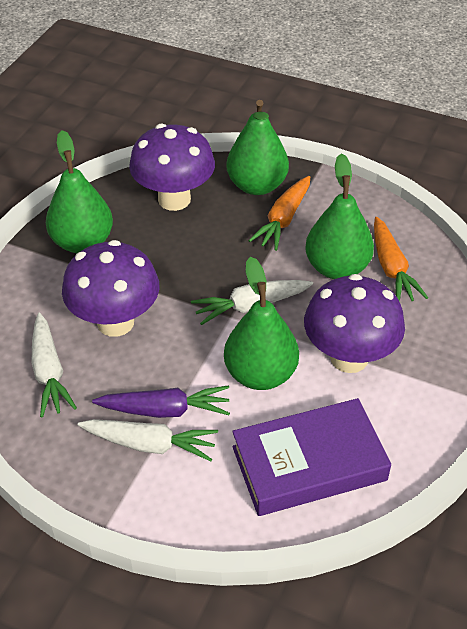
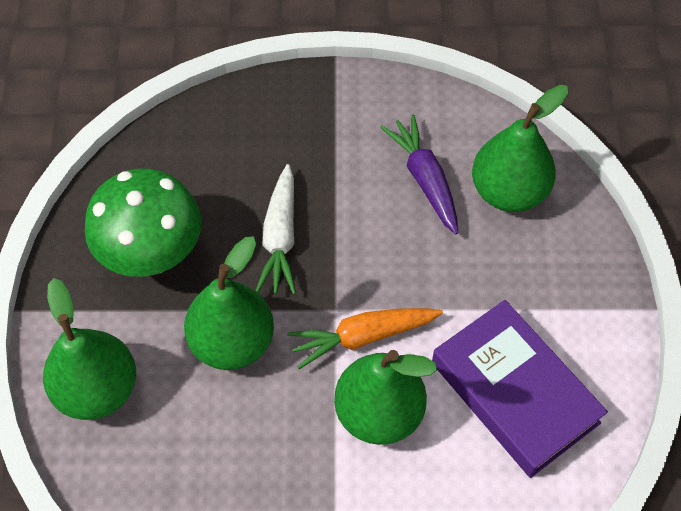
green mushroom: 0 -> 1
orange carrot: 2 -> 1
purple mushroom: 3 -> 0
white carrot: 3 -> 1

